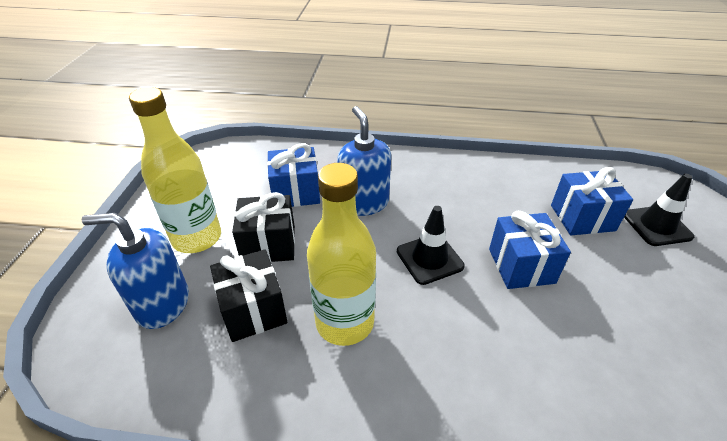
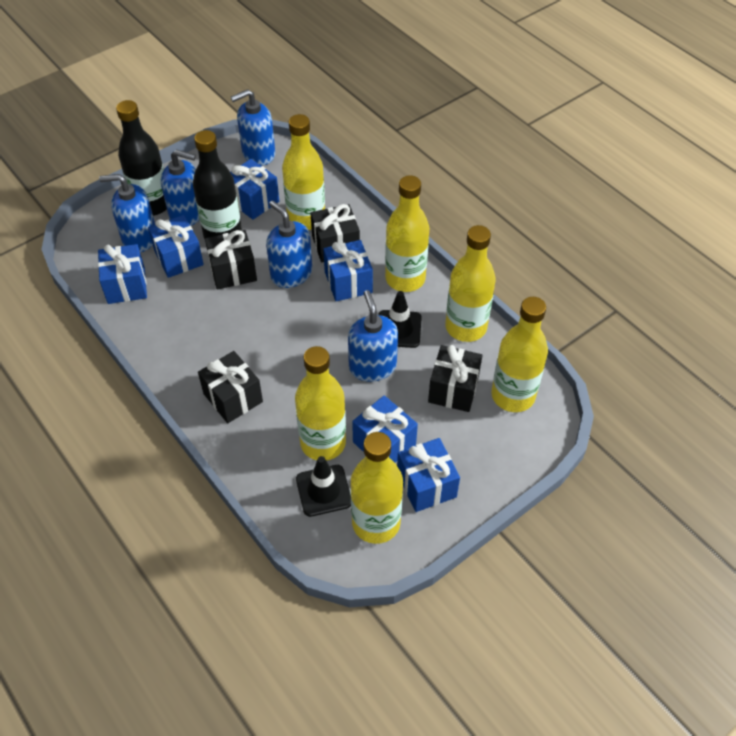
black bottle: 0 -> 2
black gift: 2 -> 4
blue gift: 3 -> 6
blue soap dispenser: 2 -> 5
yellow bottle: 2 -> 6

